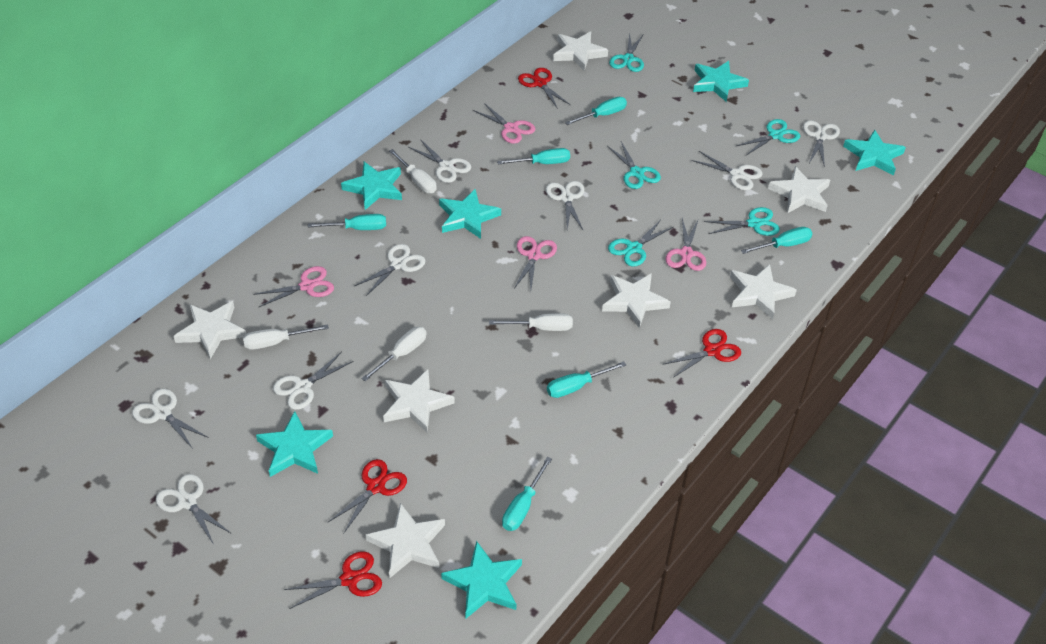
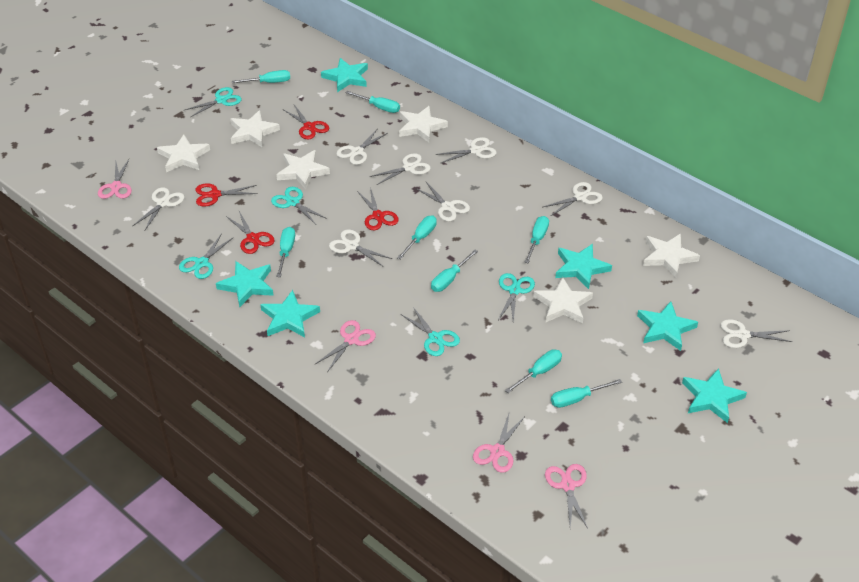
turquoise screwdriver: 6 -> 8
white screwdriver: 4 -> 0
white star: 7 -> 6

